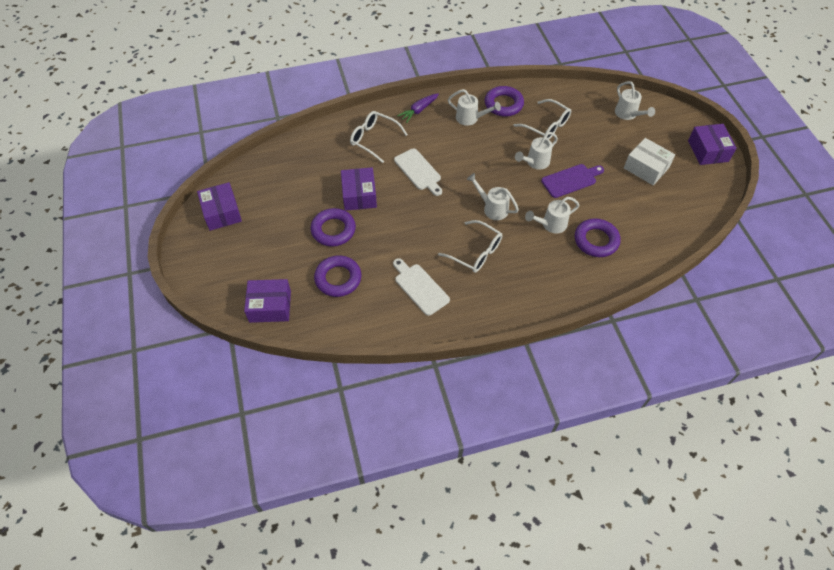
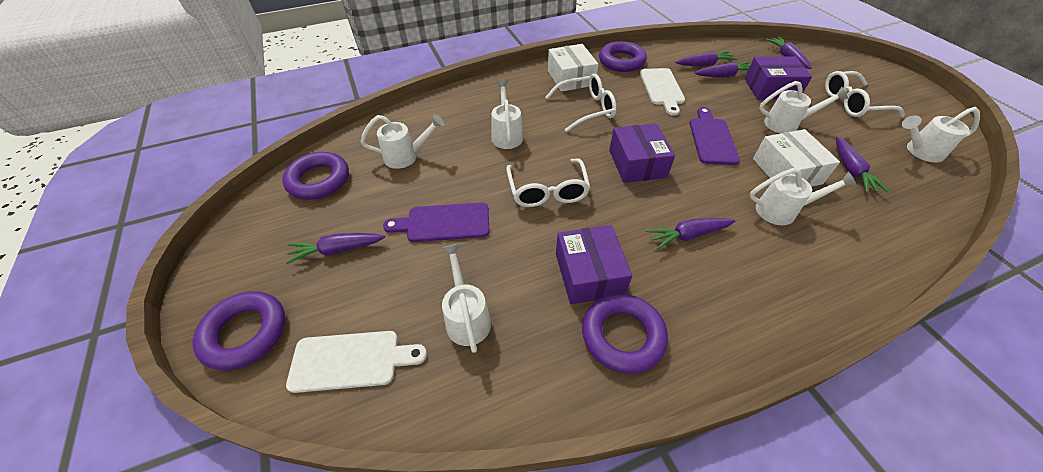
purple box: 4 -> 3
purple carrot: 1 -> 6
purple cutting board: 1 -> 2
white box: 1 -> 2
white watering can: 5 -> 6

